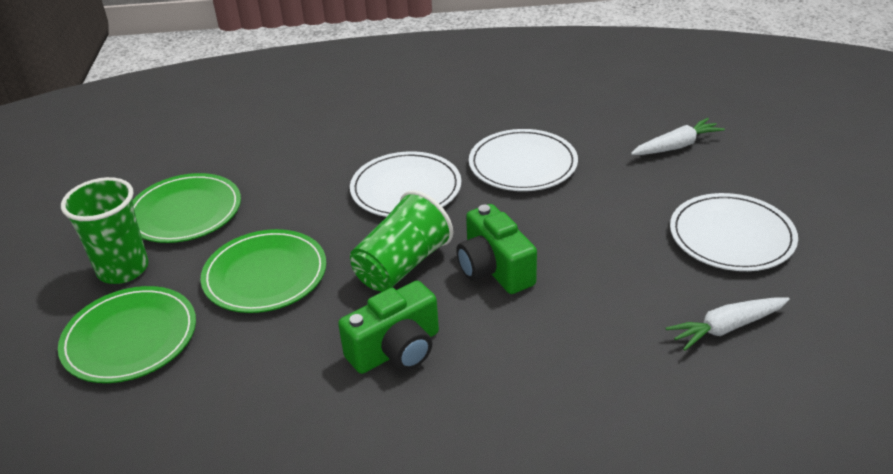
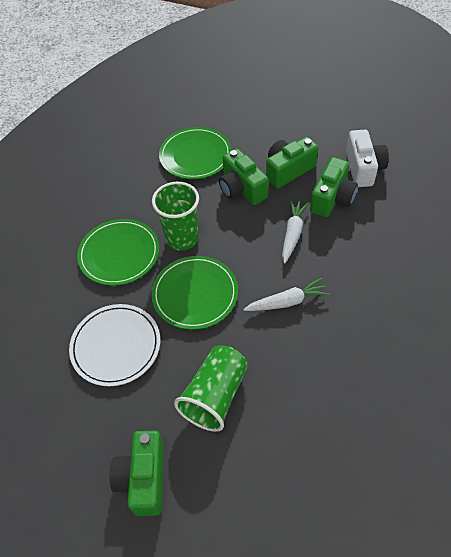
green camera: 2 -> 4
white camera: 0 -> 1
white plate: 3 -> 1

